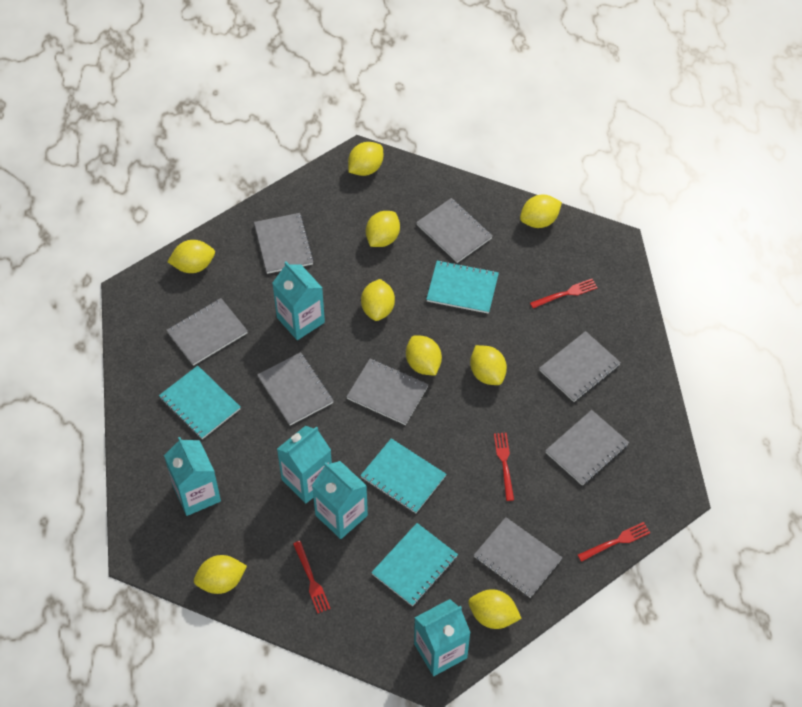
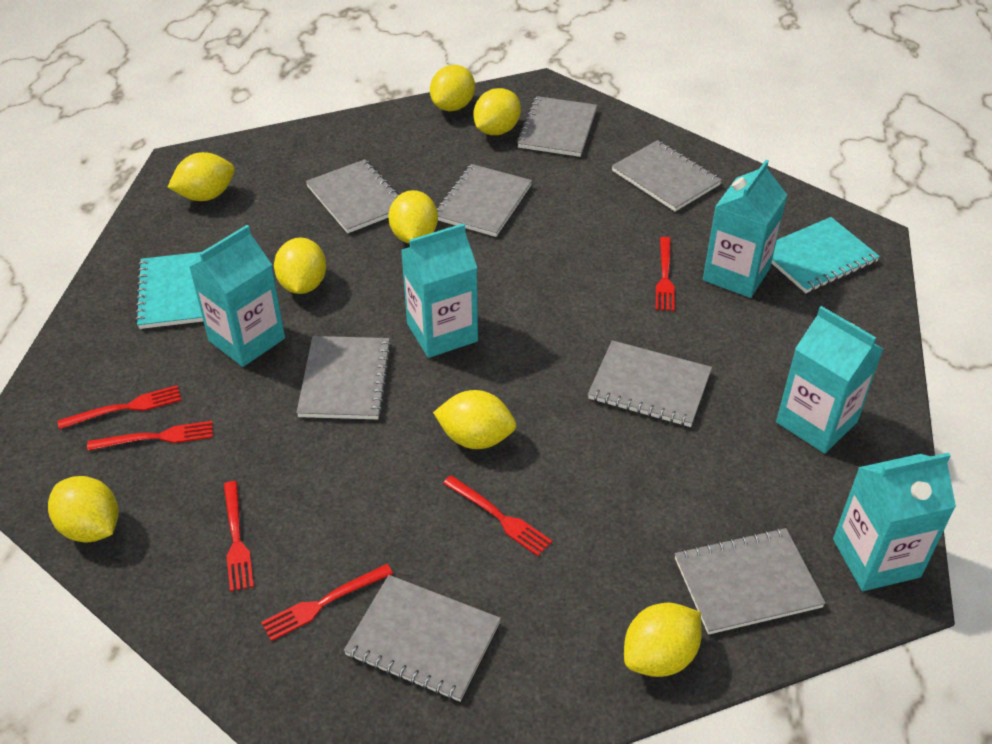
red fork: 4 -> 6
turquoise notebook: 4 -> 2
yellow lemon: 9 -> 8

